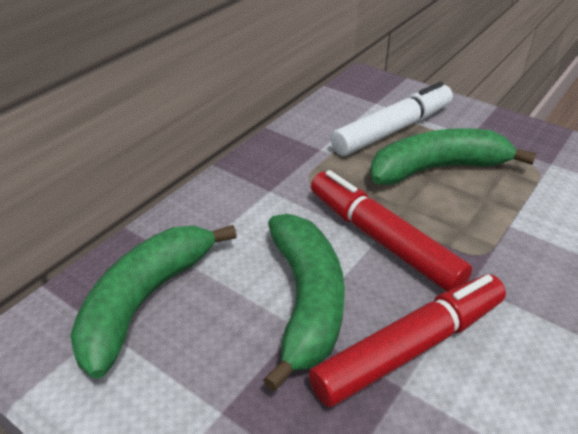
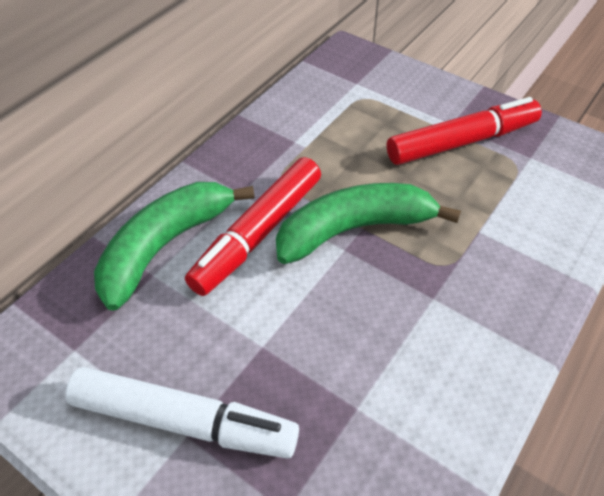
green banana: 3 -> 2

